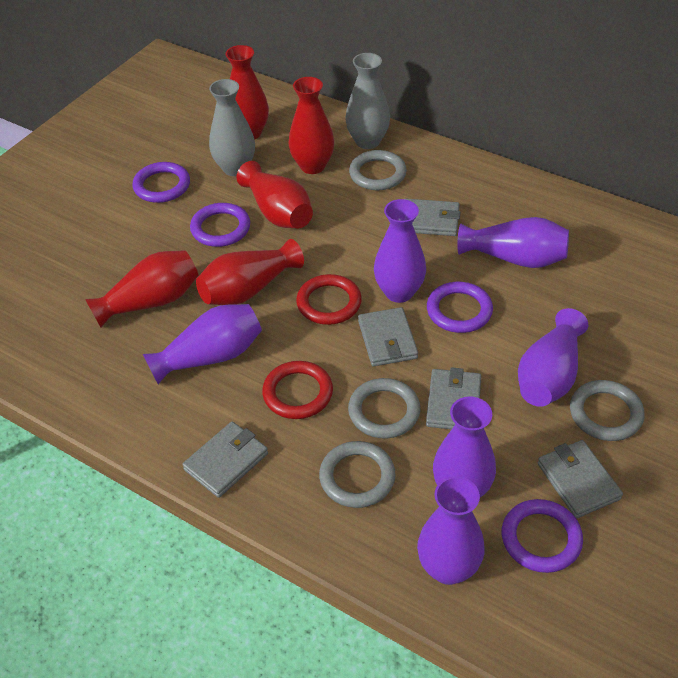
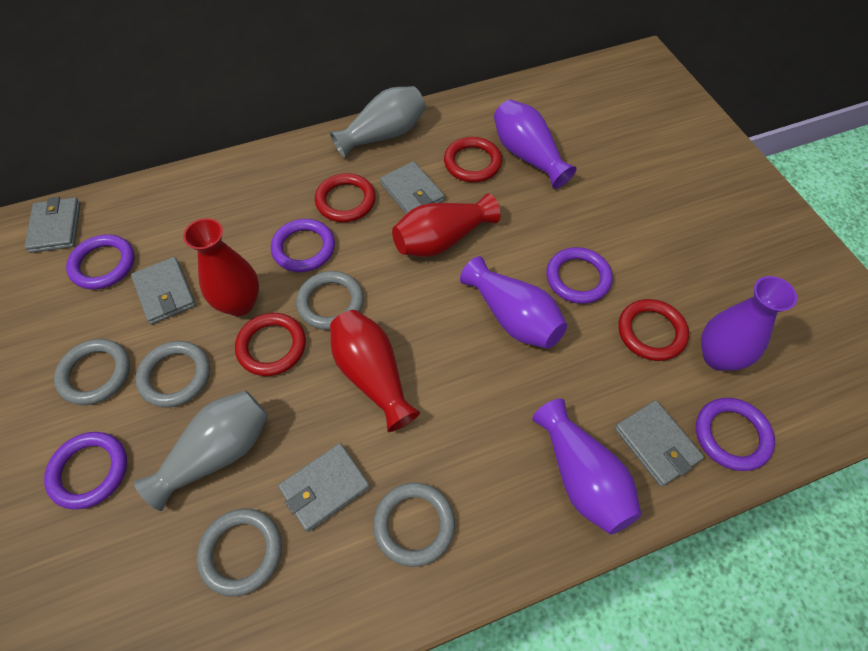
grey ring: 4 -> 5
purple ring: 4 -> 5
purple vase: 6 -> 4
red ring: 2 -> 4
red vase: 5 -> 3

